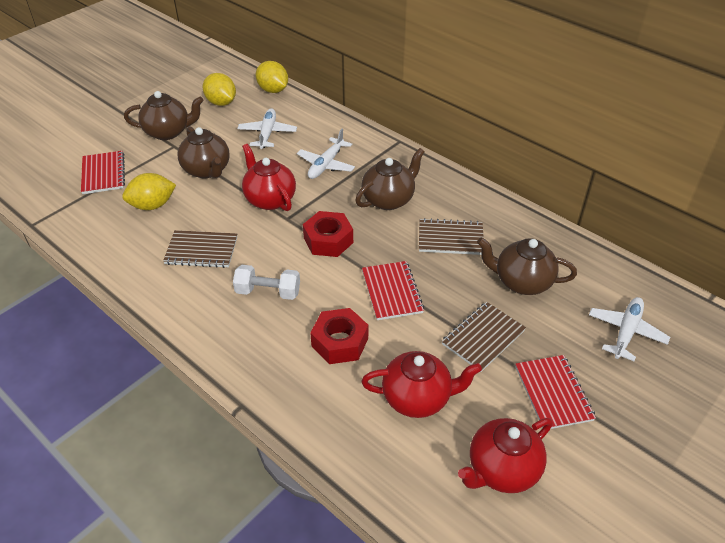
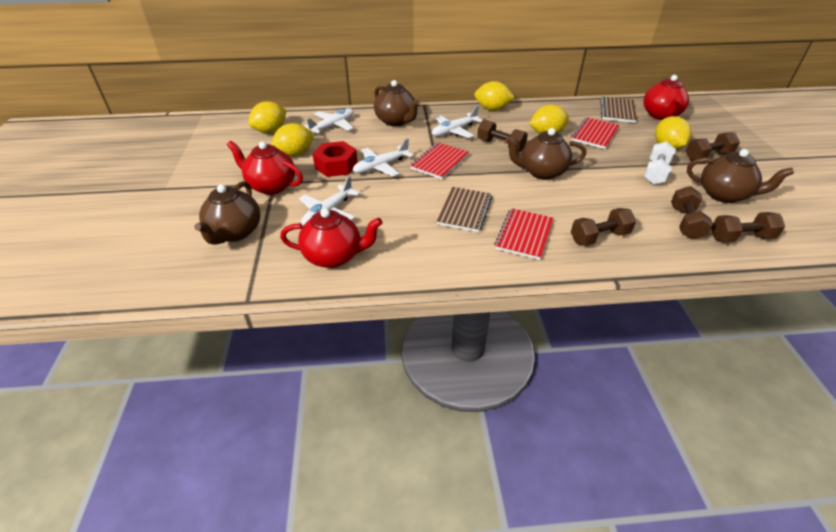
brown dumbbell: 0 -> 5
brown notebook: 3 -> 2
red nut: 2 -> 1
white plane: 3 -> 4
yellow lemon: 3 -> 5

